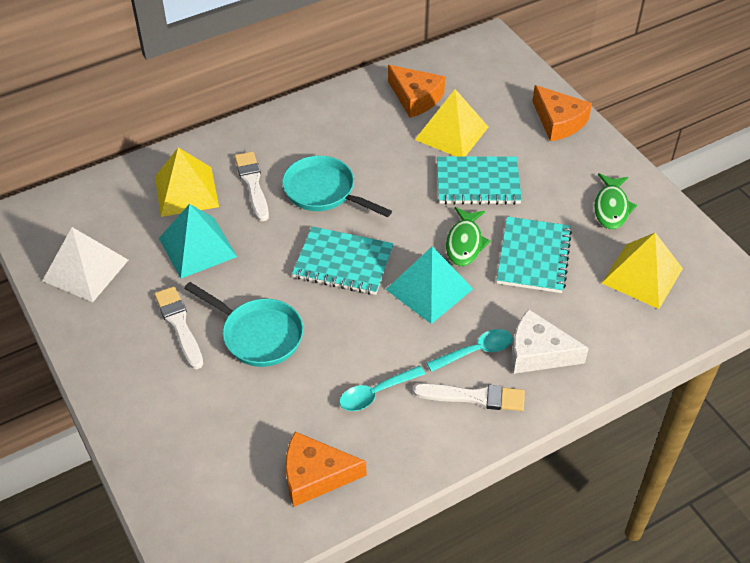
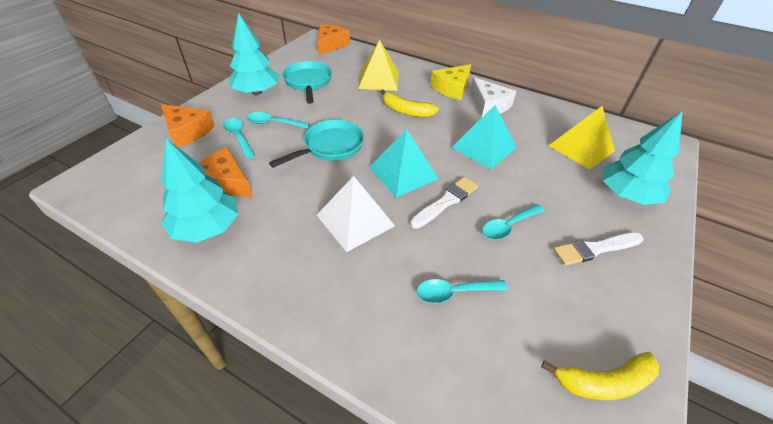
green fish: 2 -> 0
turquoise notebook: 3 -> 0
turquoise spoon: 2 -> 4
turquoise tree: 0 -> 3
white brush: 3 -> 2
yellow banana: 0 -> 2
yellow cheese: 0 -> 1
yellow pyramid: 3 -> 2

